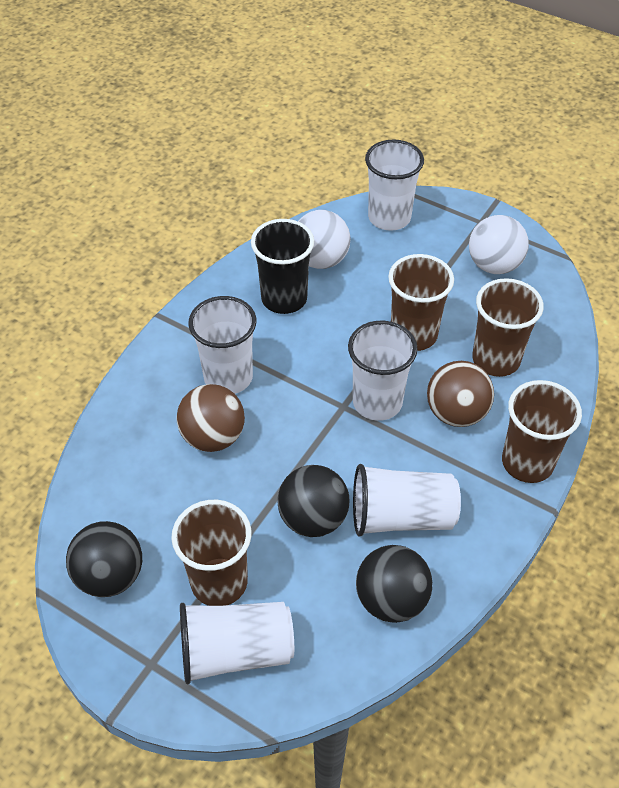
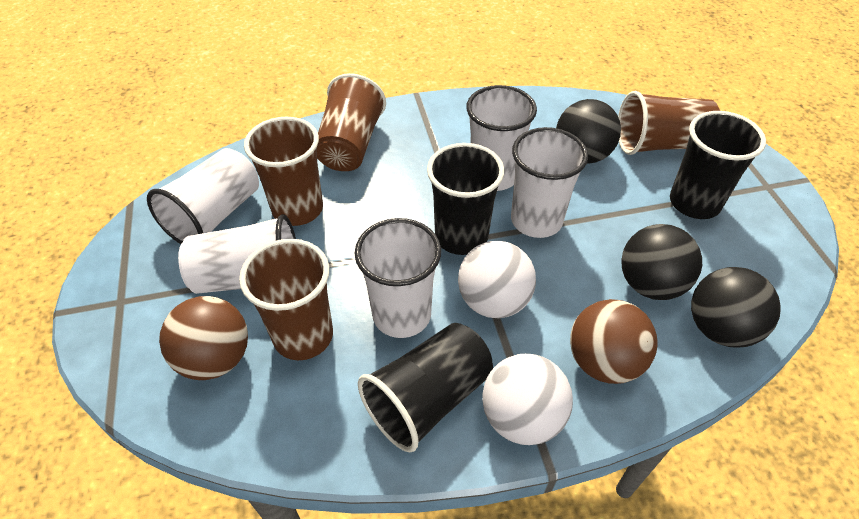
black cup: 1 -> 3

